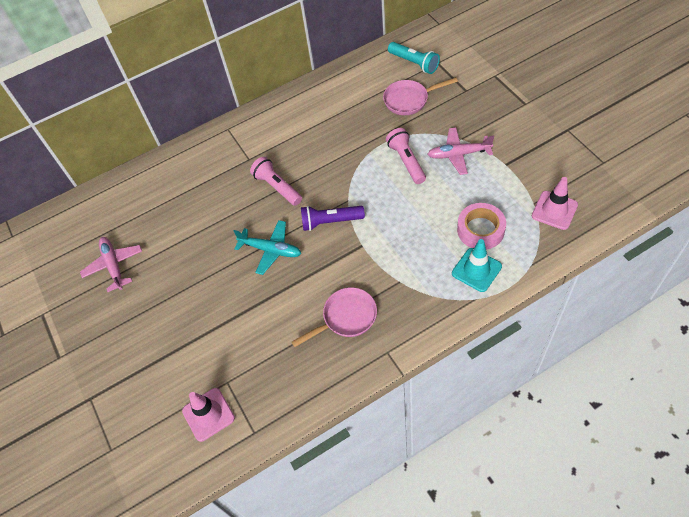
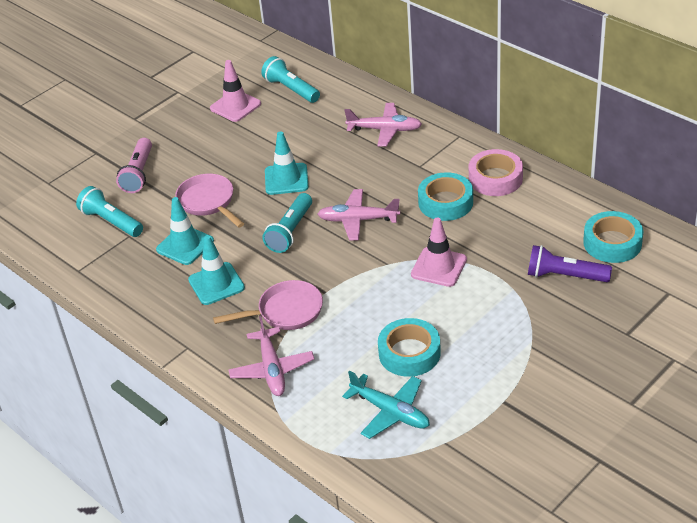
pink flashlight: 2 -> 1
pink plane: 2 -> 3
turquoise flashlight: 1 -> 3
turquoise tape: 0 -> 3
turquoise traffic cone: 1 -> 3

